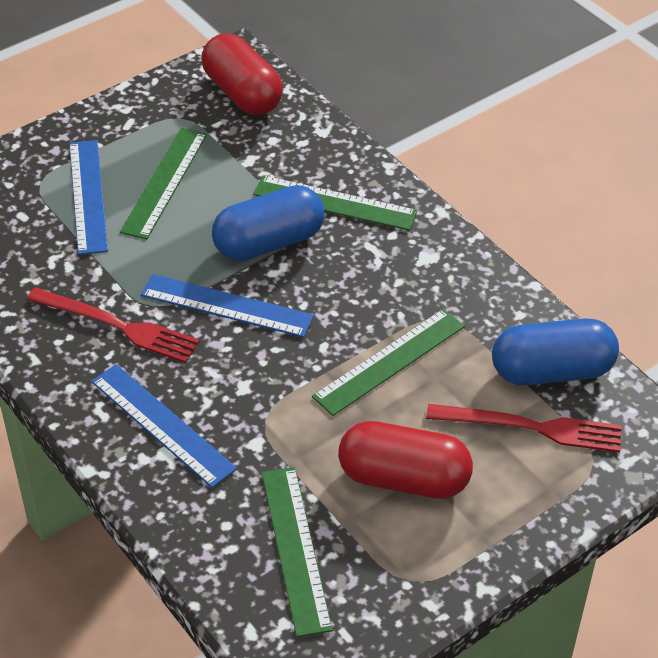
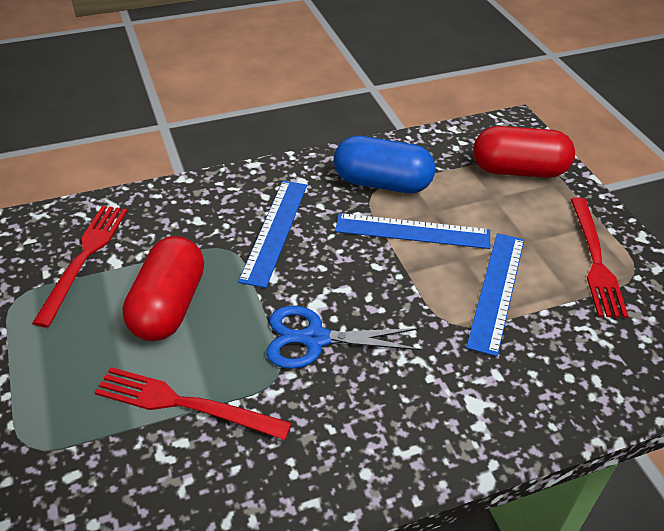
blue capsule: 2 -> 1
blue scissors: 0 -> 1
green ruler: 4 -> 0
red fork: 2 -> 3

